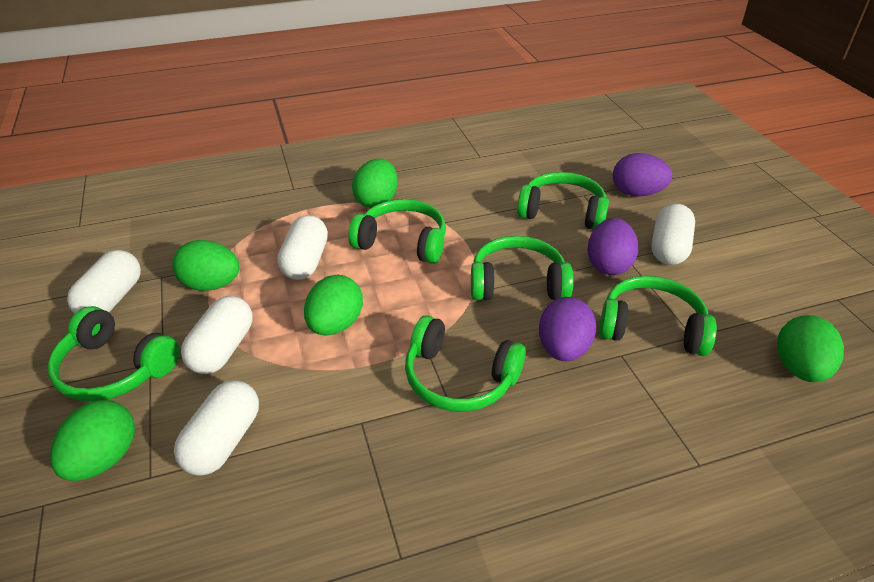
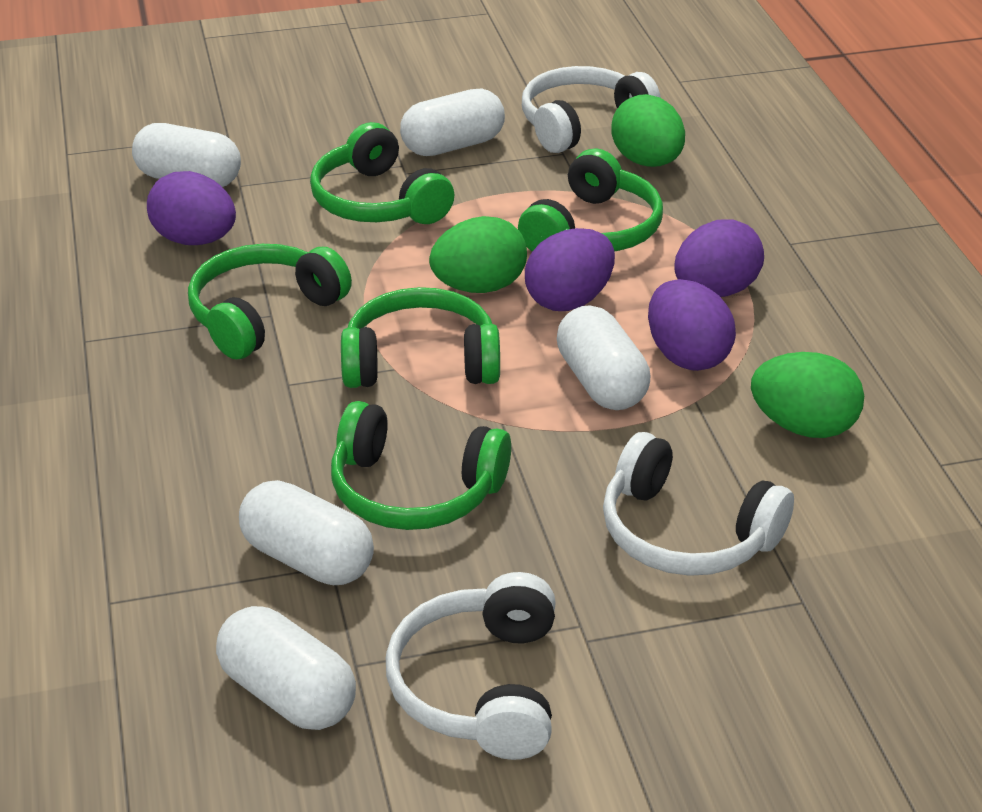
green egg: 5 -> 3
green headphones: 6 -> 5
purple egg: 3 -> 4
white headphones: 0 -> 3

